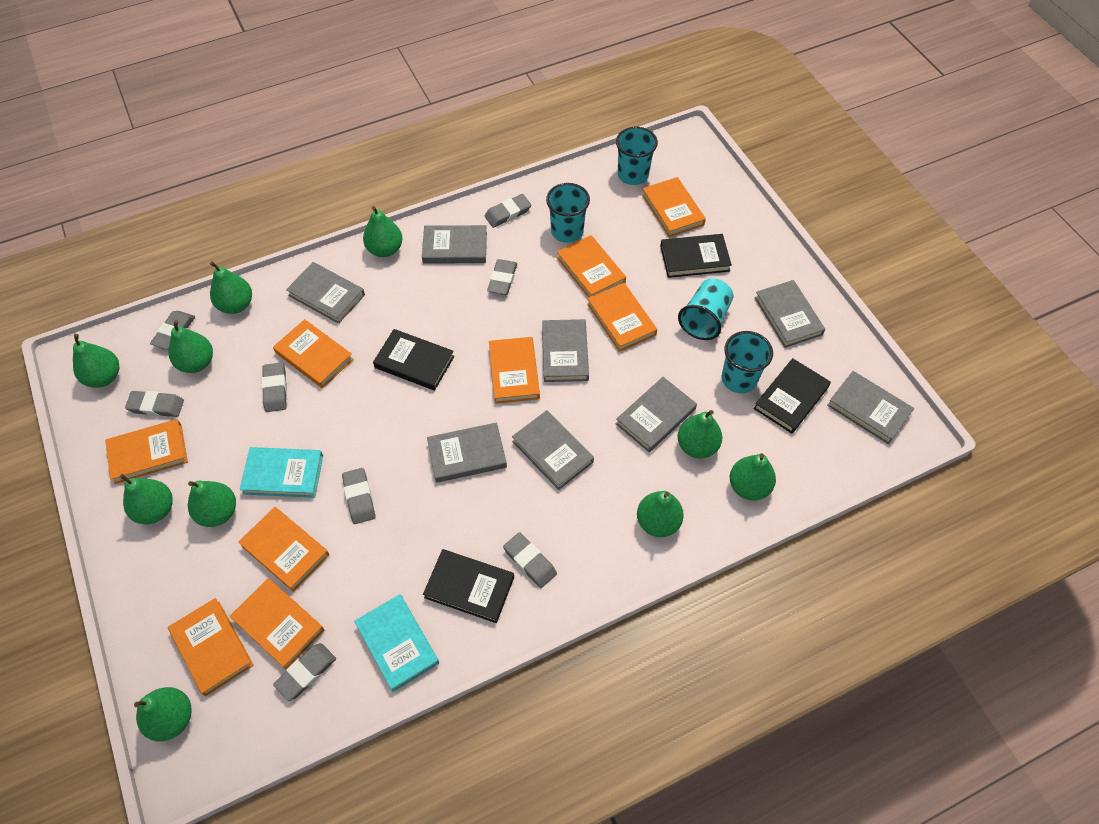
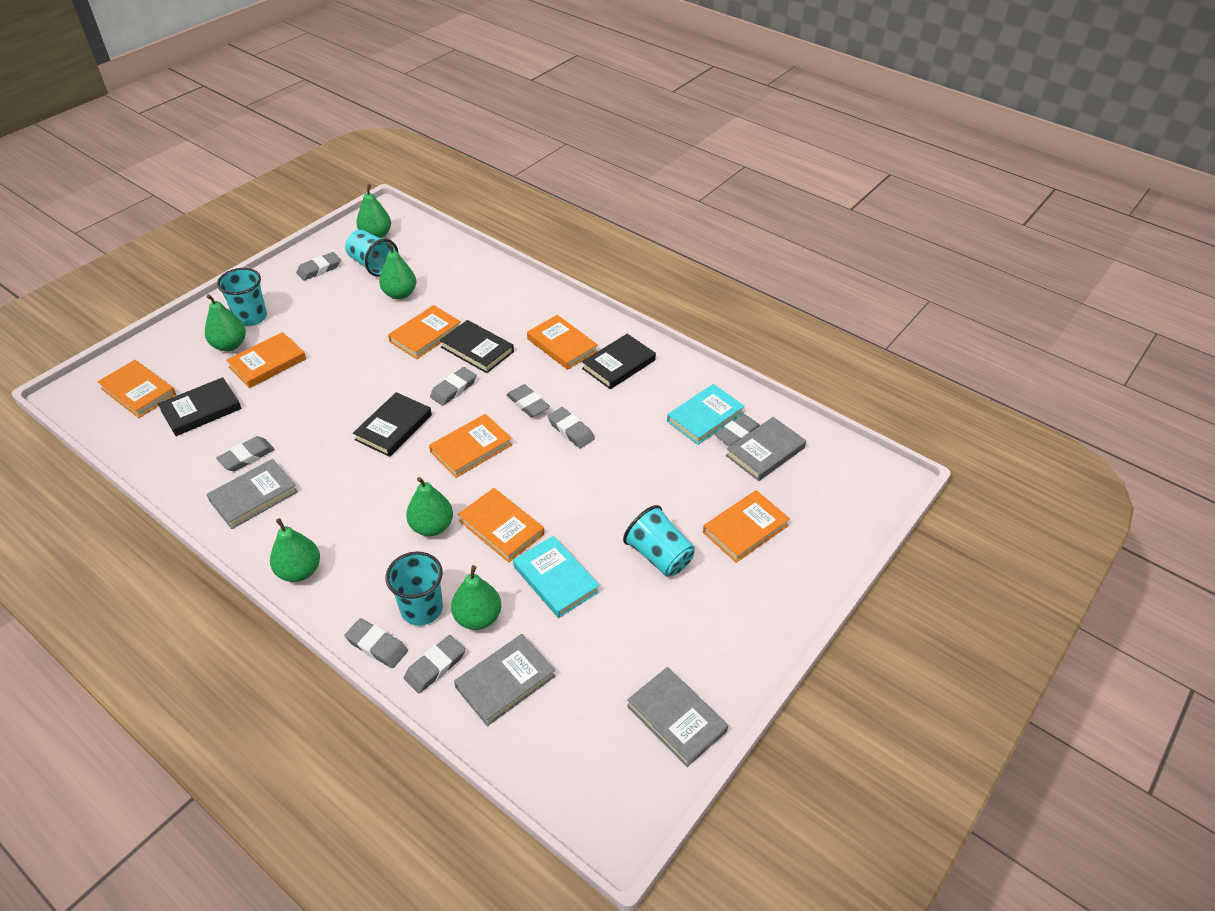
green pear: 10 -> 6
grey book: 8 -> 4
orange book: 9 -> 7

